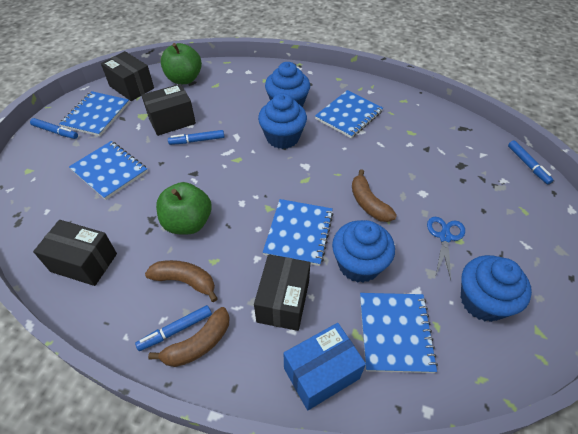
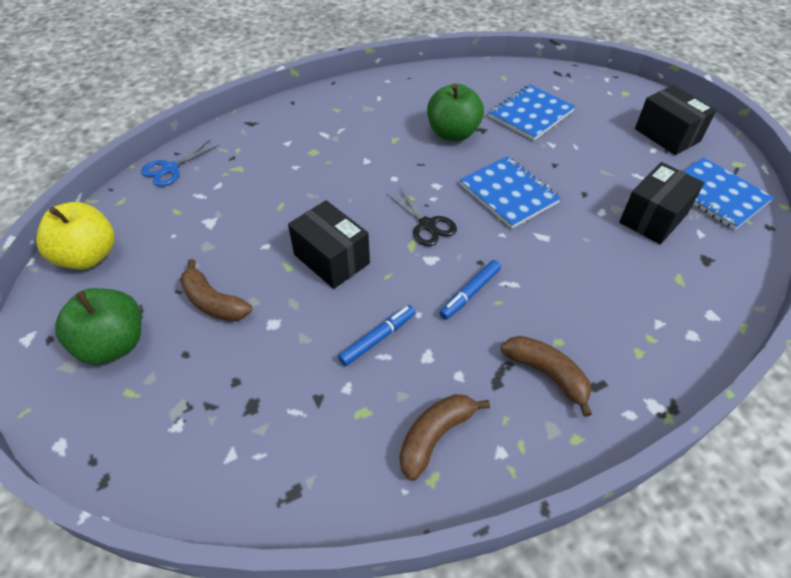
black box: 4 -> 3
black scissors: 0 -> 1
blue box: 1 -> 0
blue cupcake: 4 -> 0
blue marker: 4 -> 2
blue notebook: 5 -> 3
yellow apple: 0 -> 1

